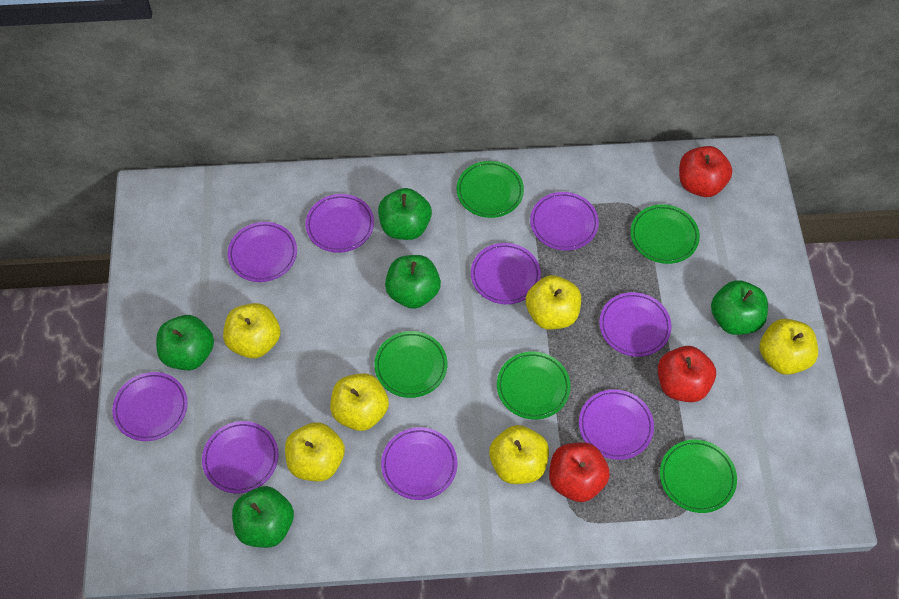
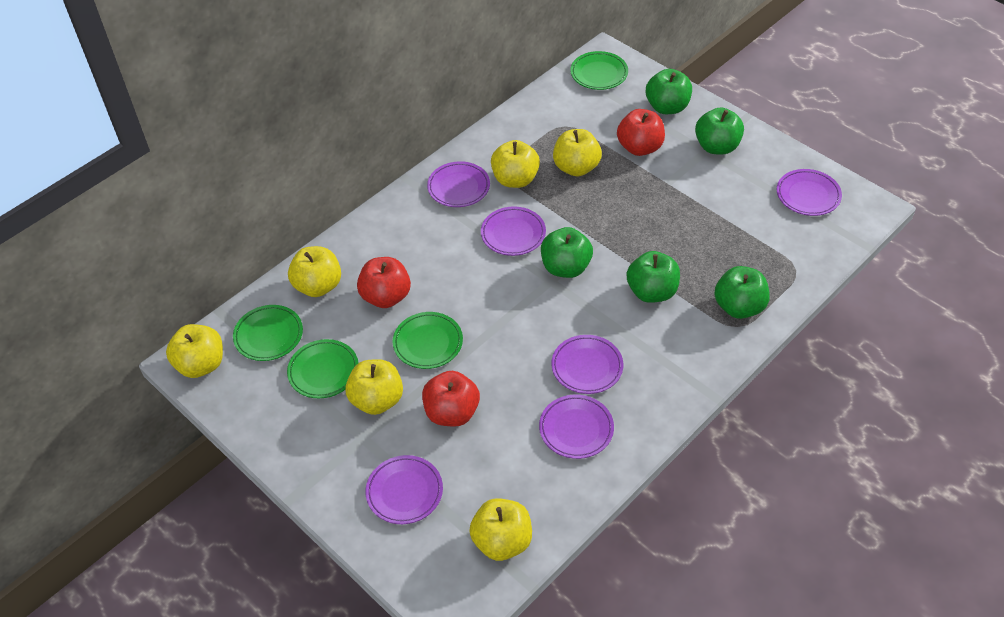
green plate: 5 -> 4
purple plate: 9 -> 6

